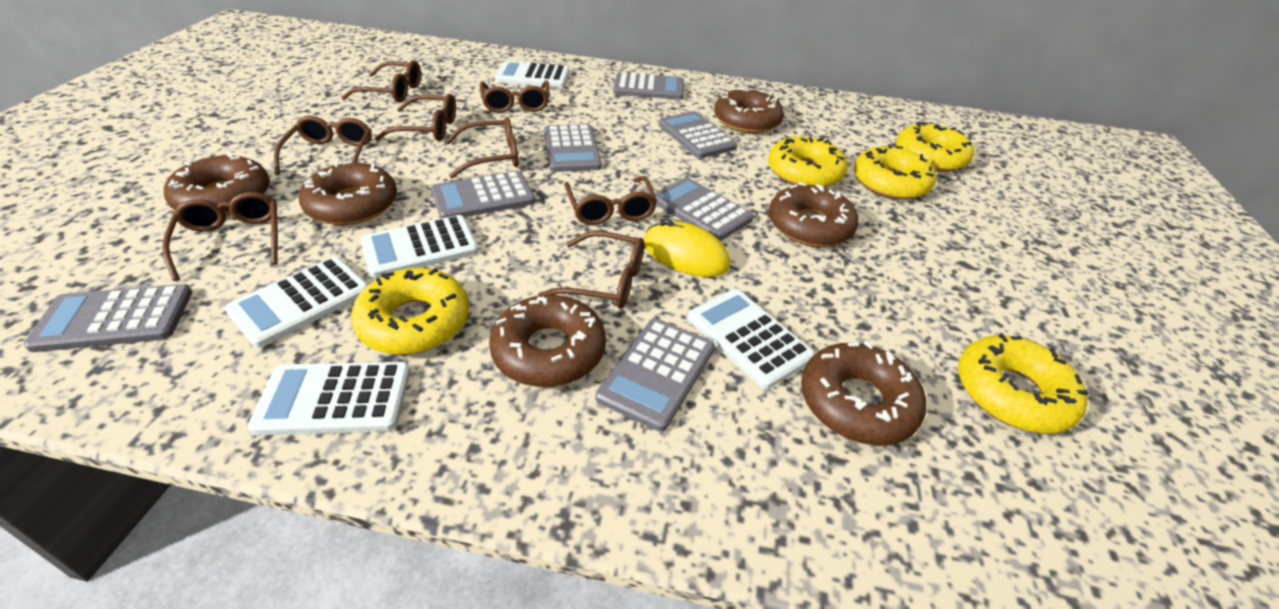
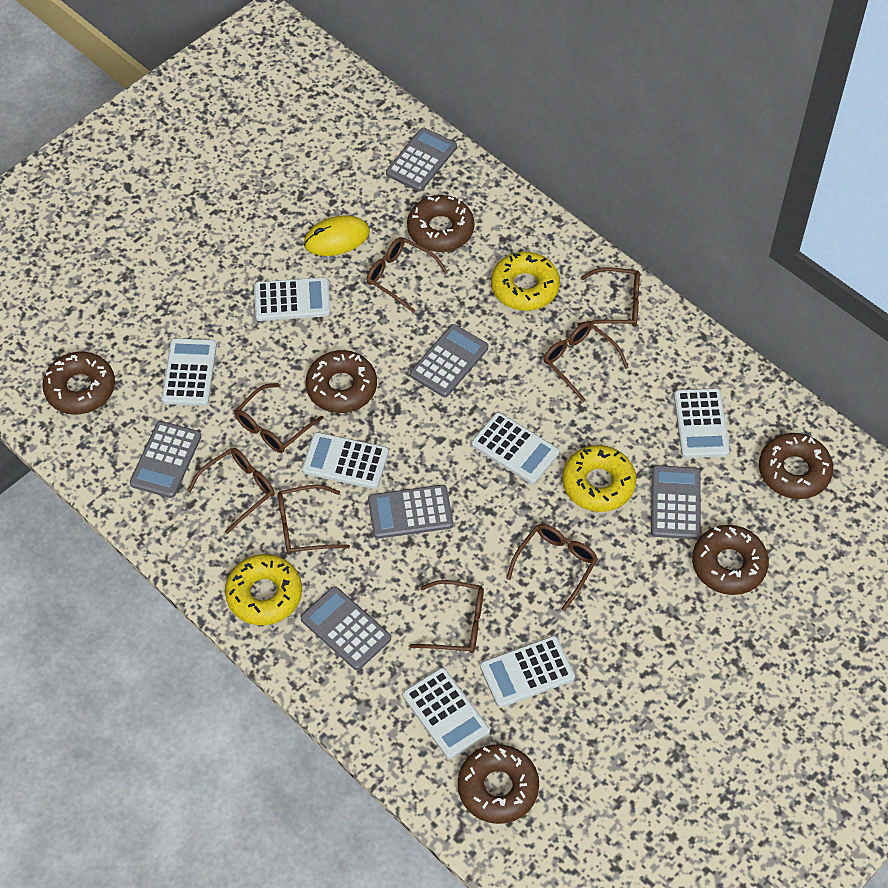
grey calculator: 7 -> 6
white calculator: 5 -> 7
yellow donut: 5 -> 3

